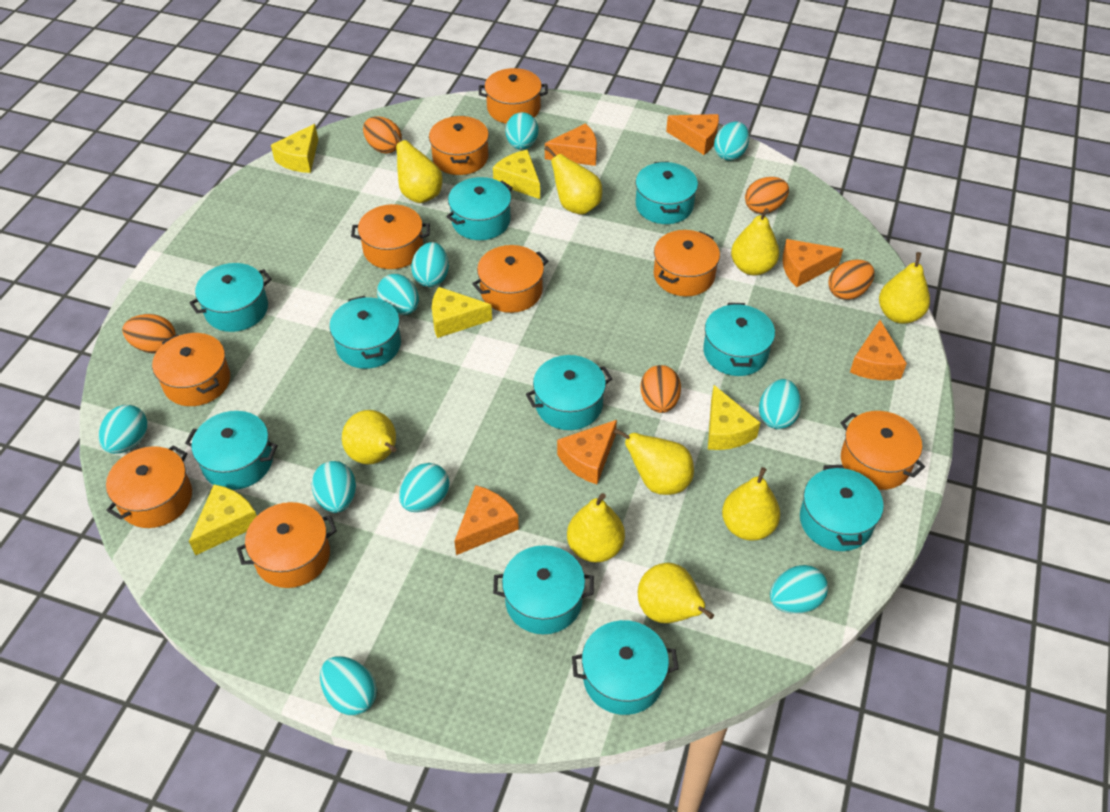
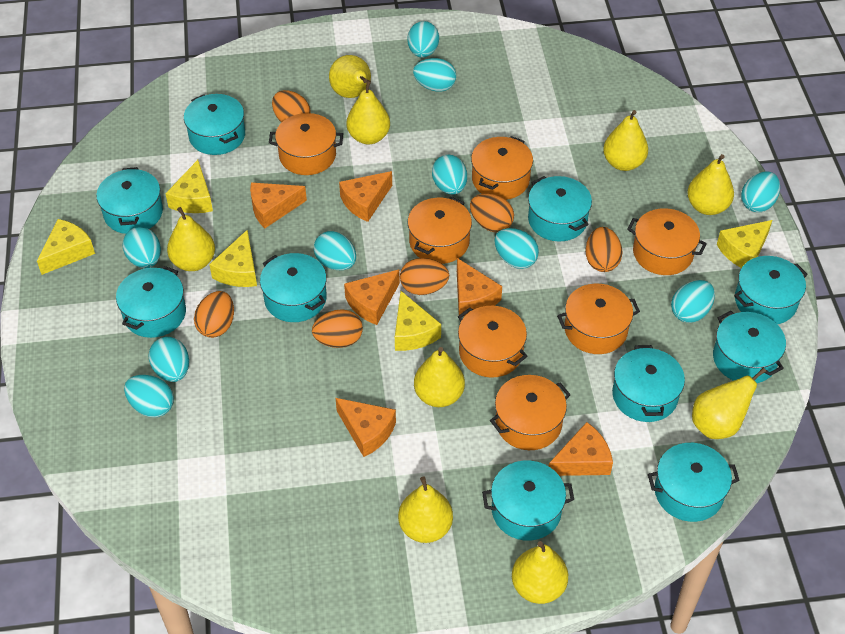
orange egg: 5 -> 6
orange pot: 9 -> 7

